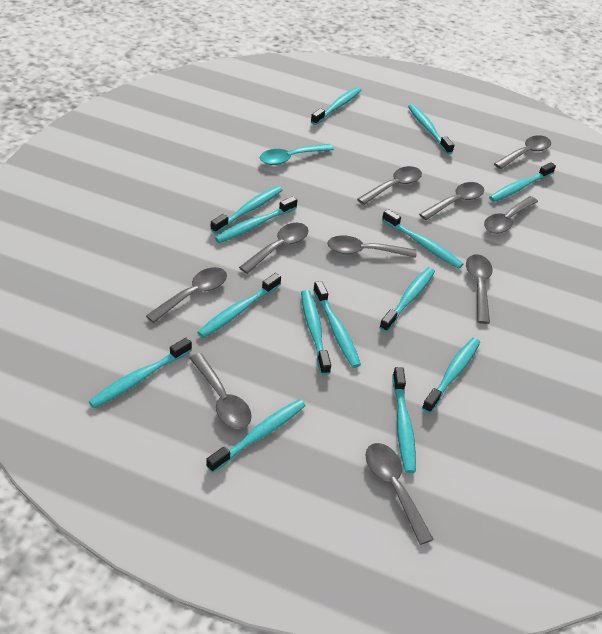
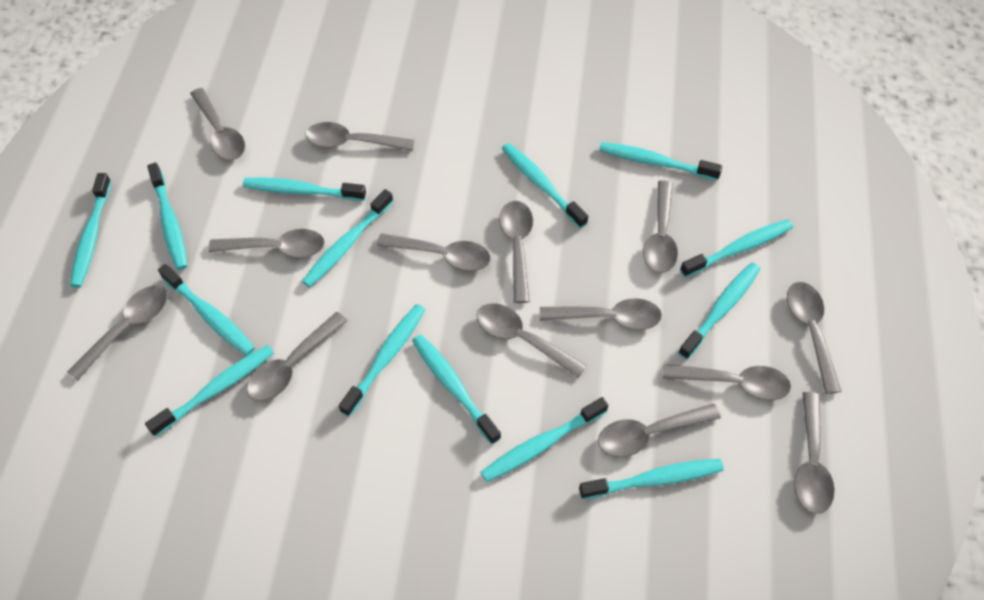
grey spoon: 10 -> 14
turquoise spoon: 1 -> 0

